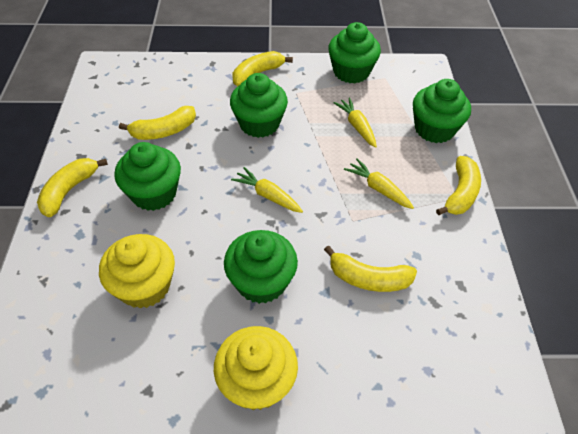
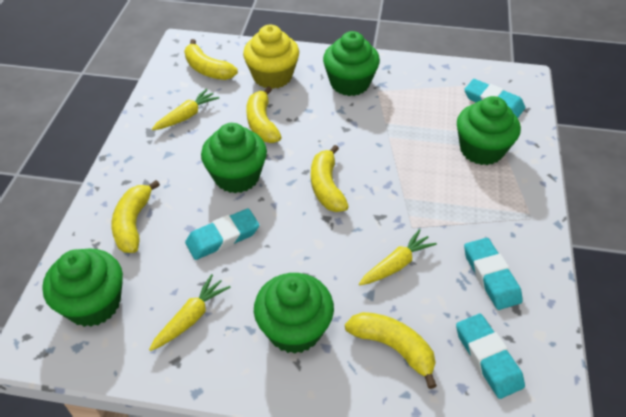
turquoise eraser: 0 -> 4
yellow cupcake: 2 -> 1

